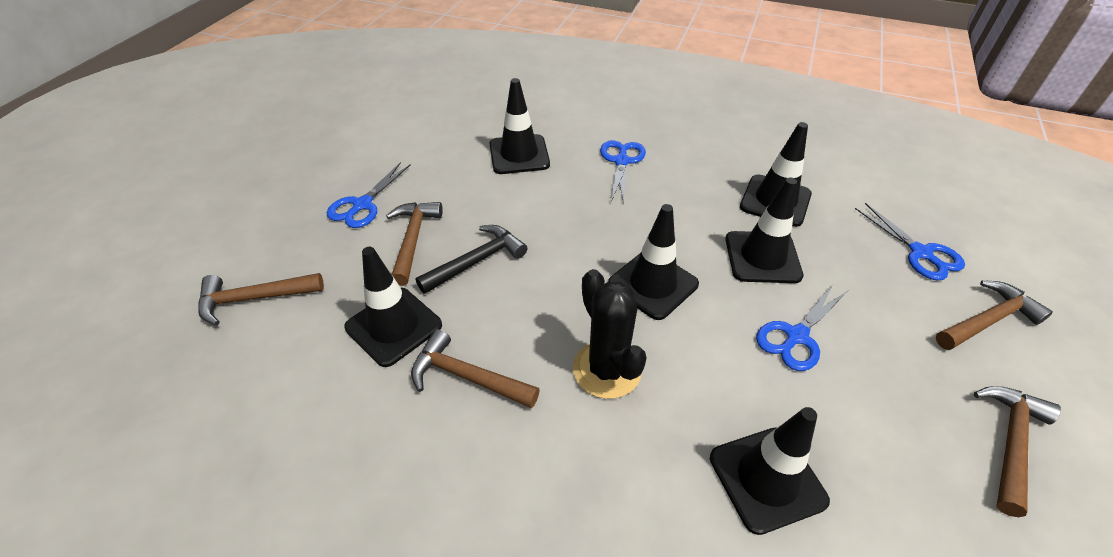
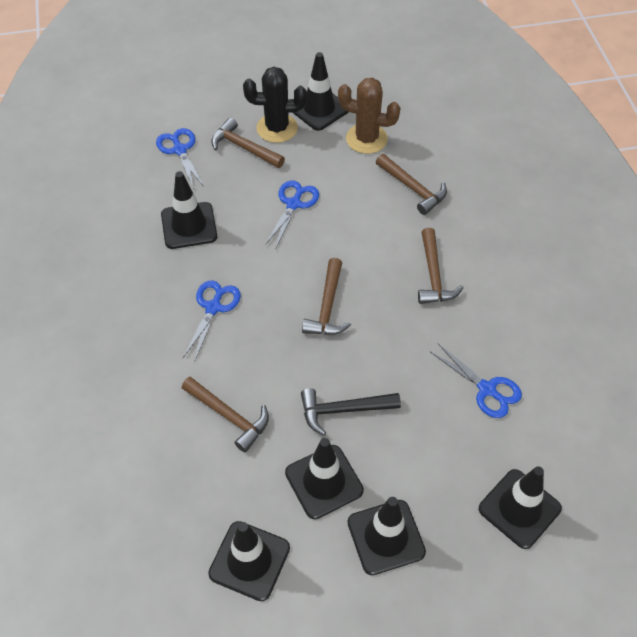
brown cactus: 0 -> 1

